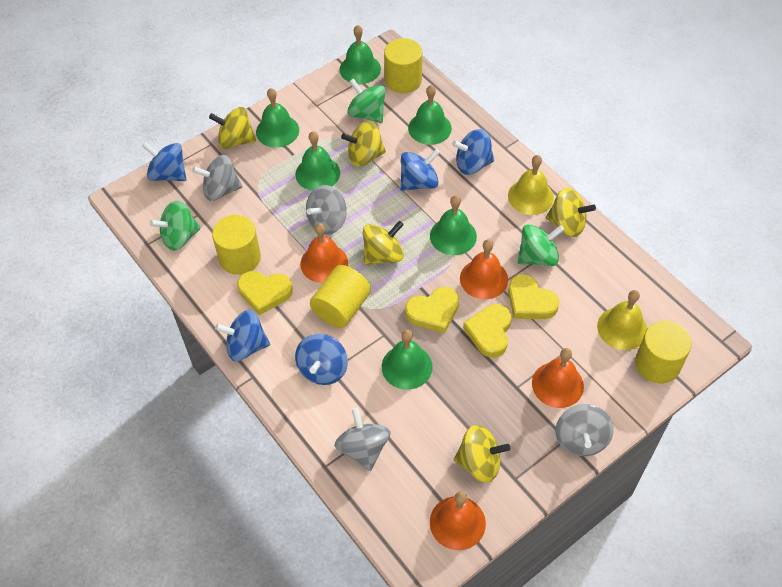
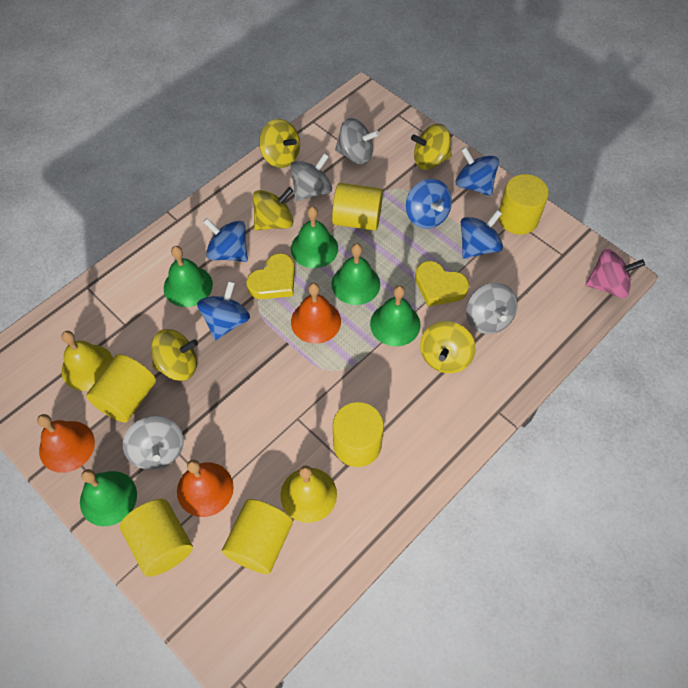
green bell: 6 -> 5
green spinning top: 3 -> 0
orange bell: 4 -> 3
pink spinning top: 0 -> 1
yellow cylinder: 4 -> 6
yellow heart: 4 -> 2

